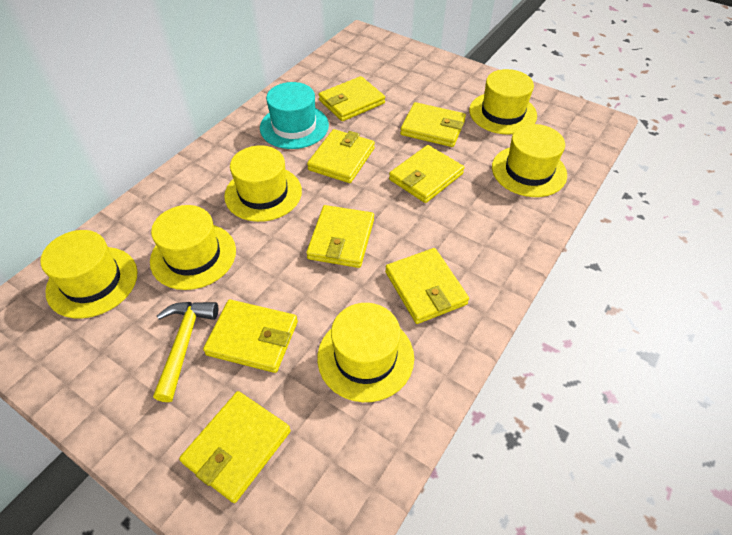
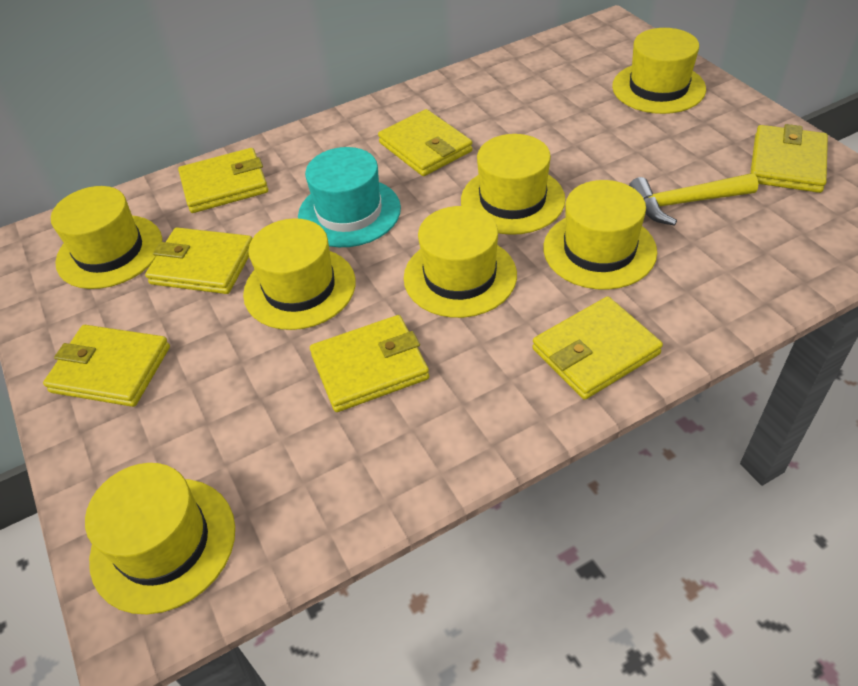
yellow hat: 6 -> 7
yellow wallet: 8 -> 7

